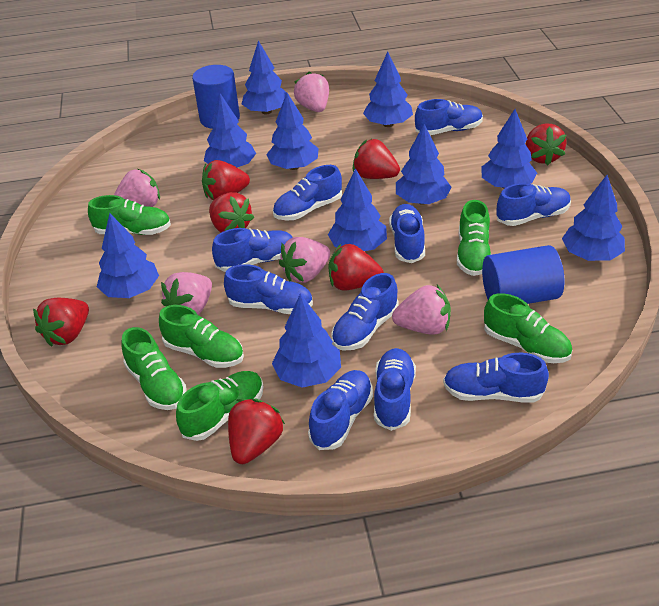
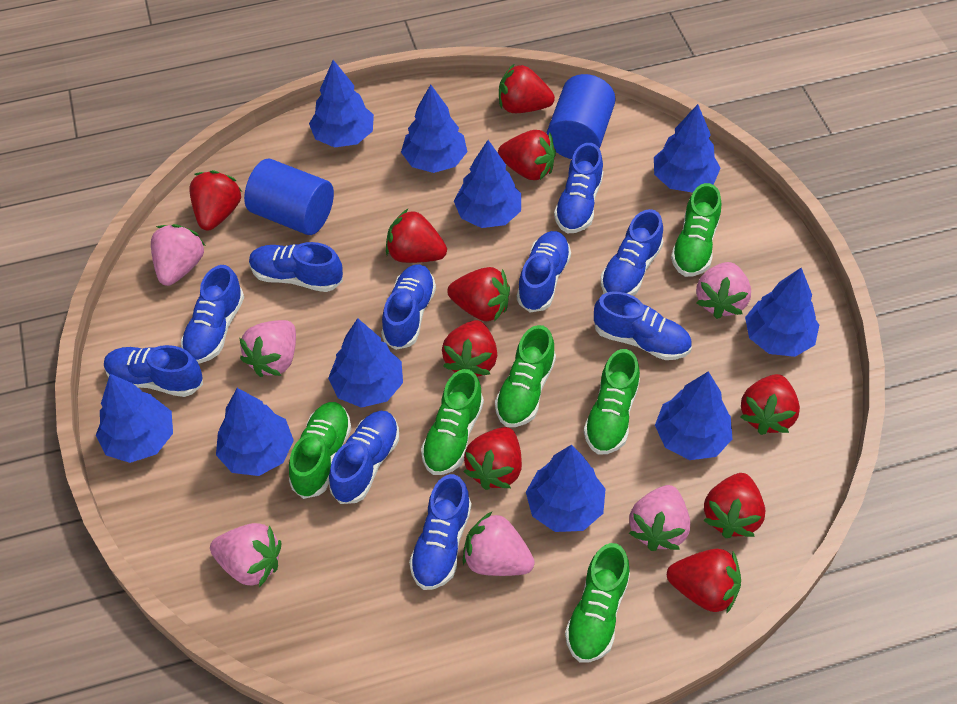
pink strawberry: 5 -> 6
red strawberry: 7 -> 10

